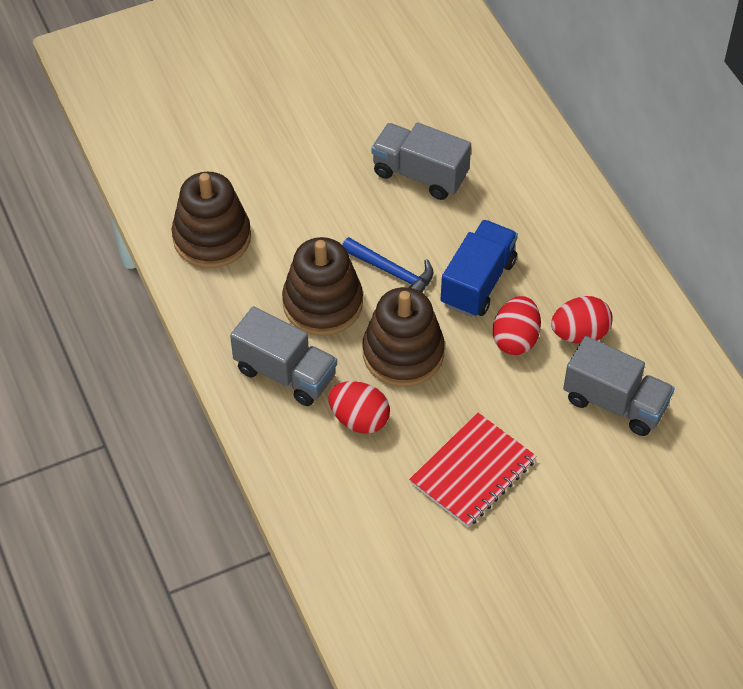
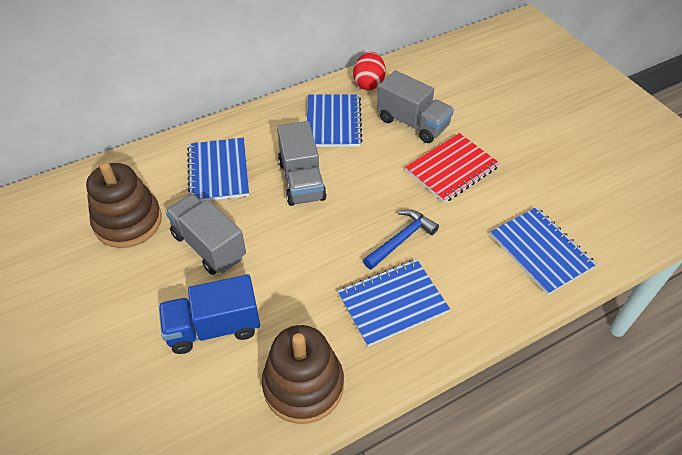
blue notebook: 0 -> 4
brown stacking toy: 3 -> 2
red egg: 3 -> 1

